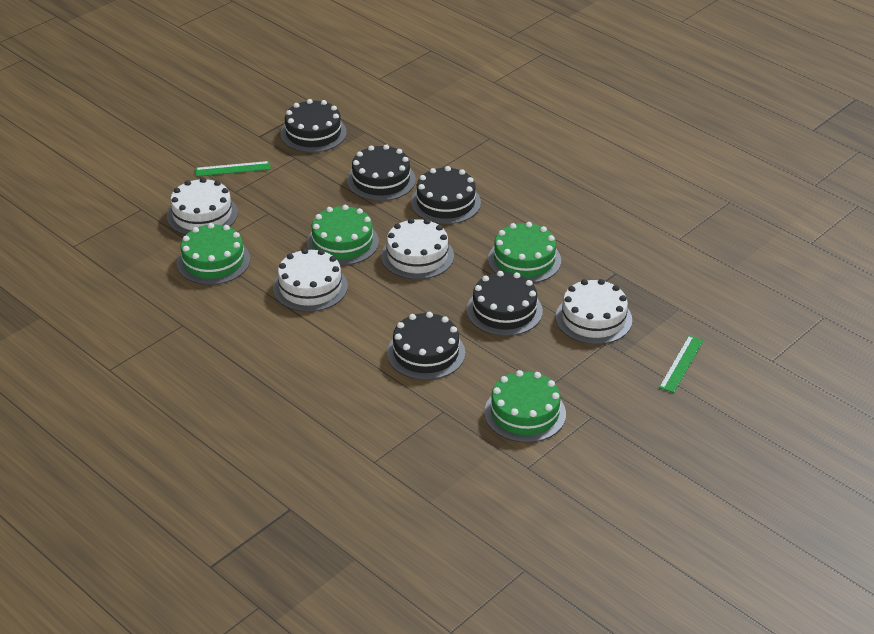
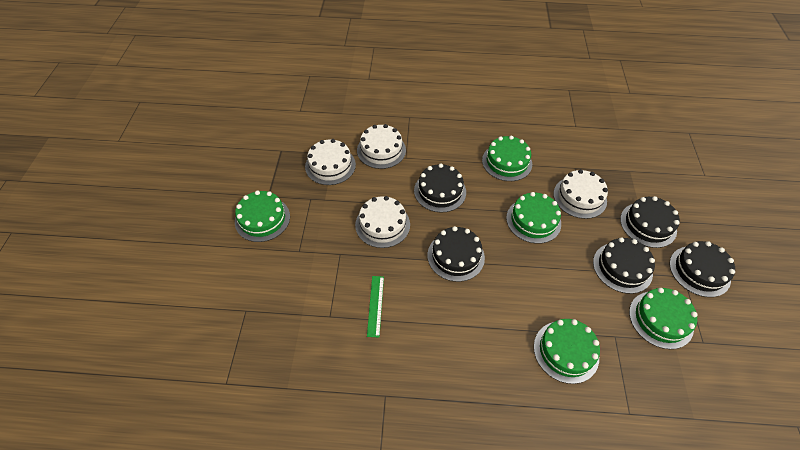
green cake: 4 -> 5
green ruler: 2 -> 1

